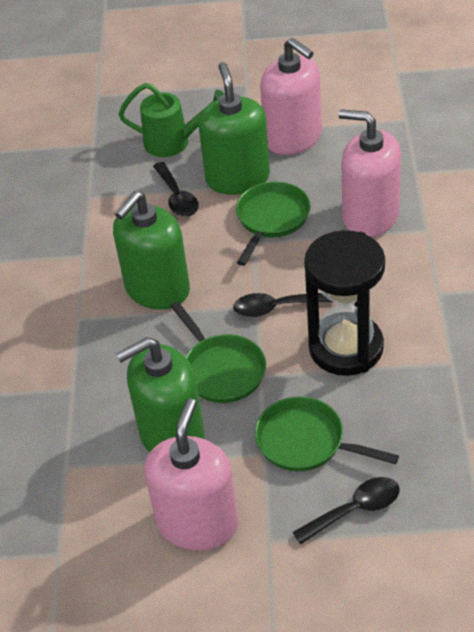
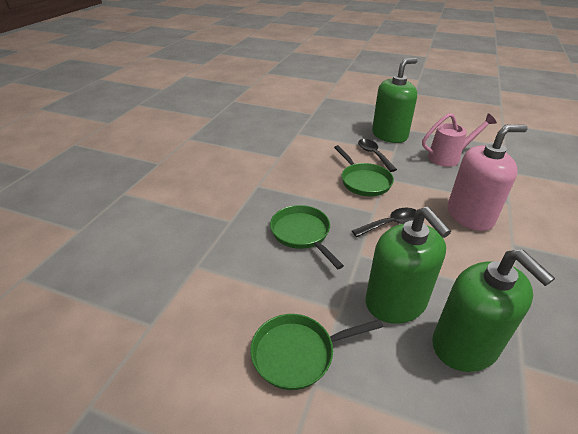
black hourglass: 1 -> 0
black spoon: 3 -> 2
green watering can: 1 -> 0
pink soap dispenser: 3 -> 1
pink watering can: 0 -> 1

